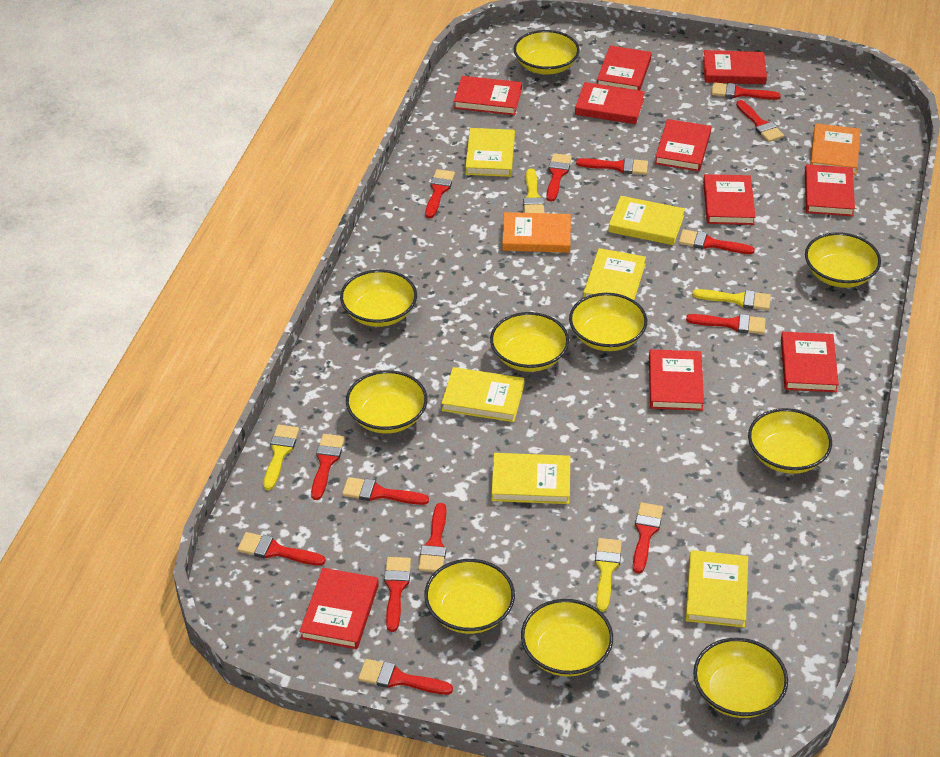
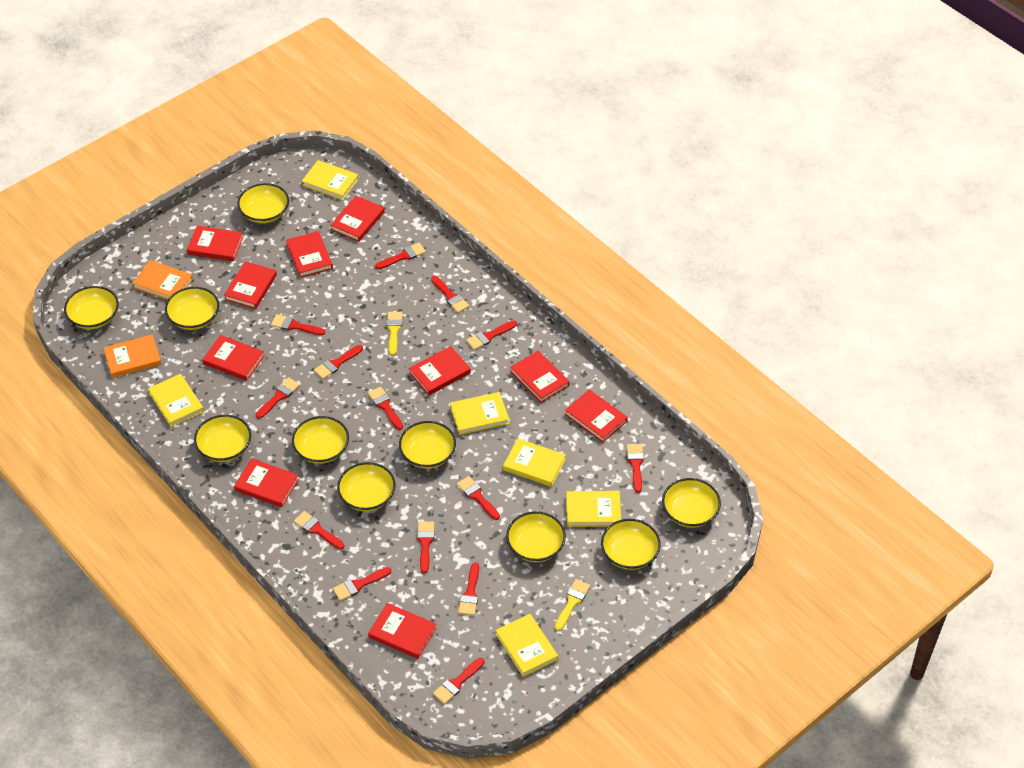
yellow brush: 4 -> 2

